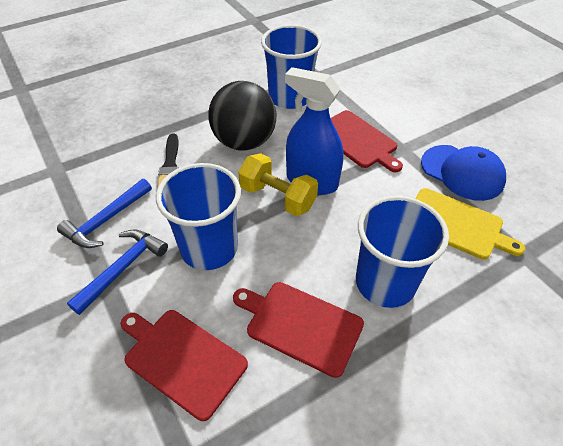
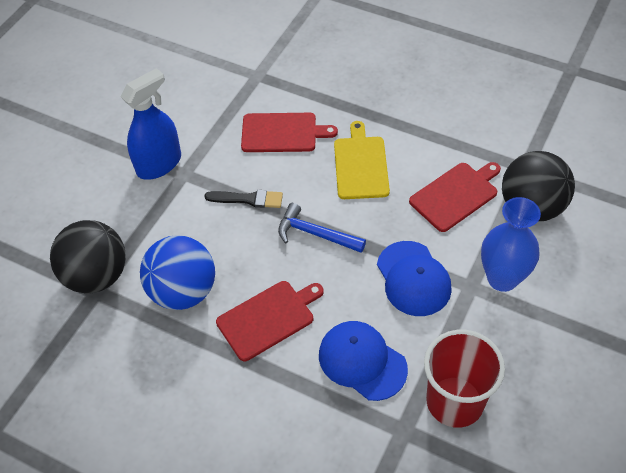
black ball: 1 -> 2
blue ball: 0 -> 1
blue cap: 1 -> 2
blue cup: 3 -> 0
blue hammer: 2 -> 1
blue vase: 0 -> 1
red cup: 0 -> 1
yellow dumbbell: 1 -> 0

